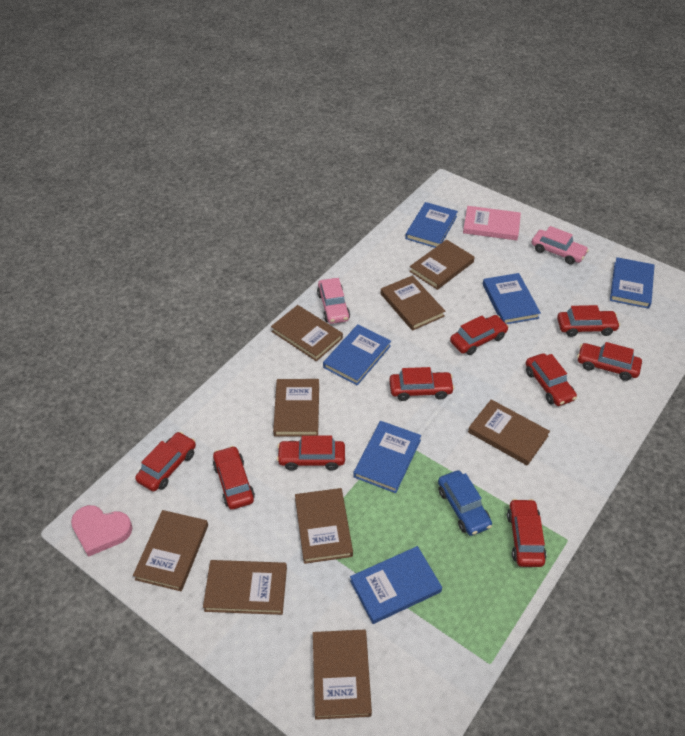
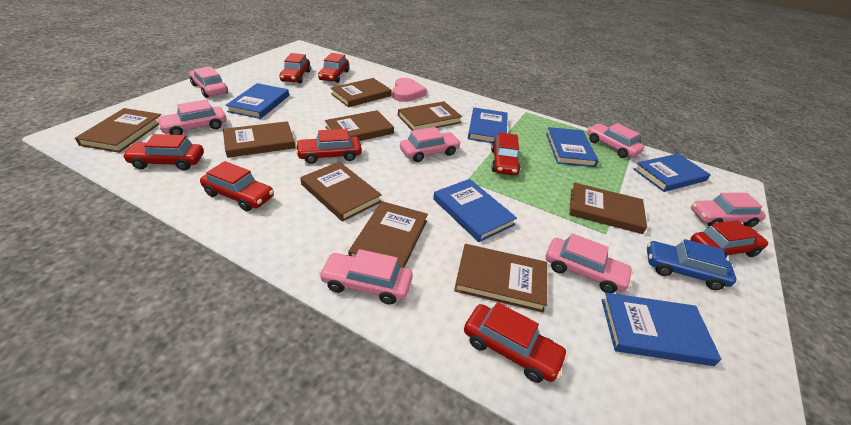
pink book: 1 -> 0
pink car: 2 -> 7
red car: 9 -> 8

